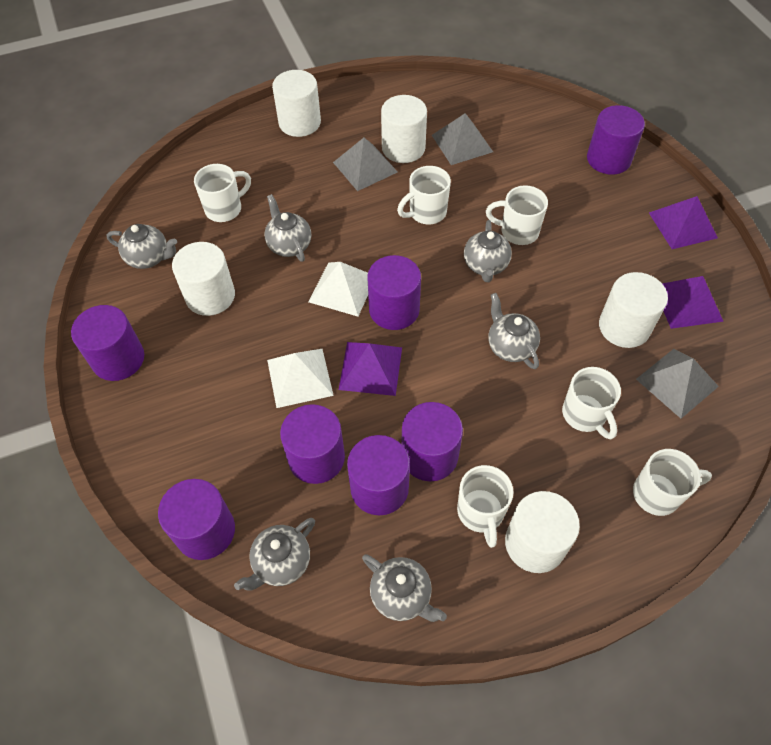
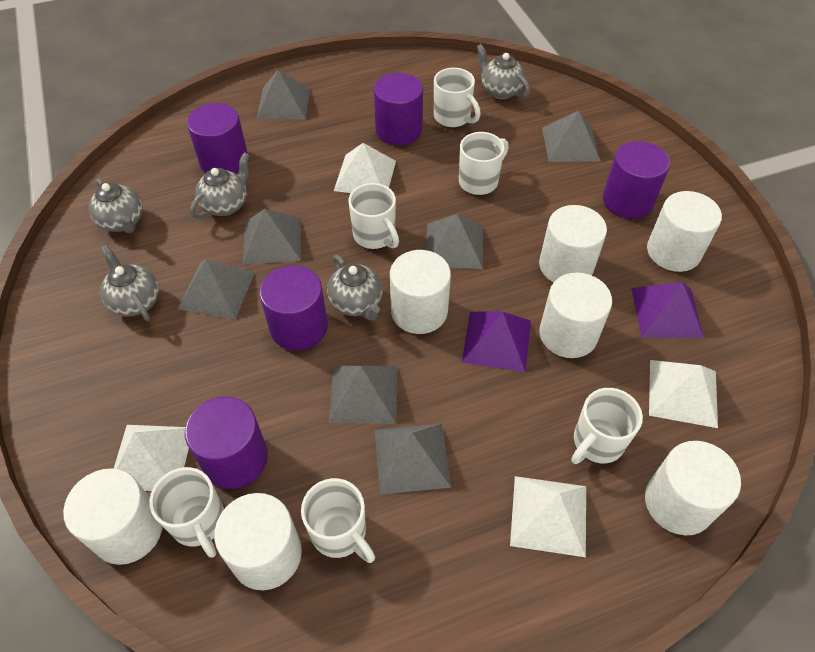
grey pyramid: 3 -> 7
grey teapot: 6 -> 5
purple cylinder: 7 -> 5
purple pyramid: 3 -> 2
white cylinder: 5 -> 7
white pyramid: 2 -> 4

